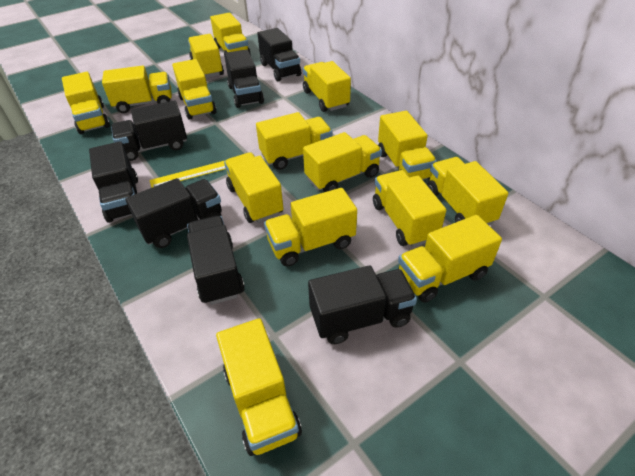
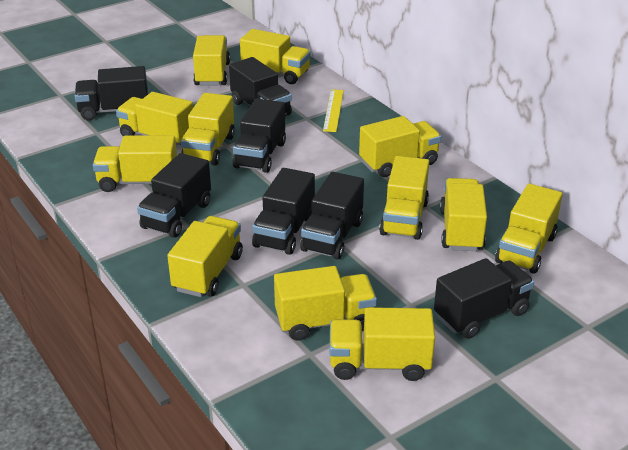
yellow truck: 15 -> 12

